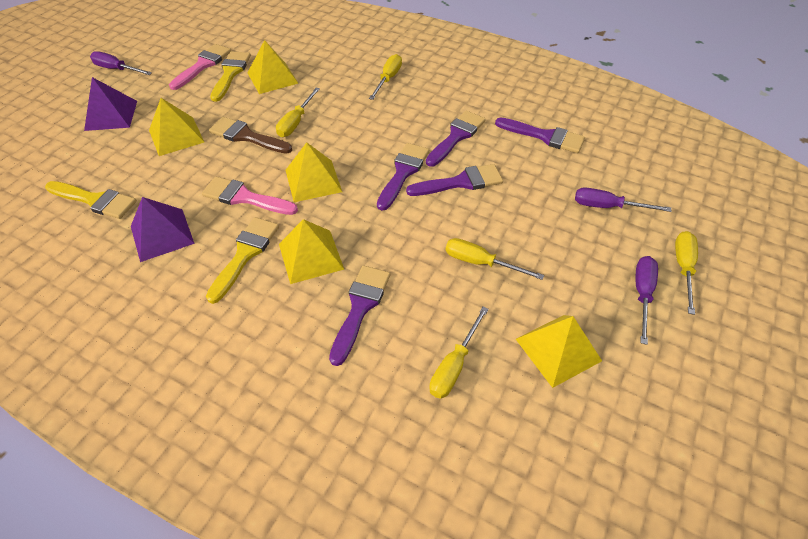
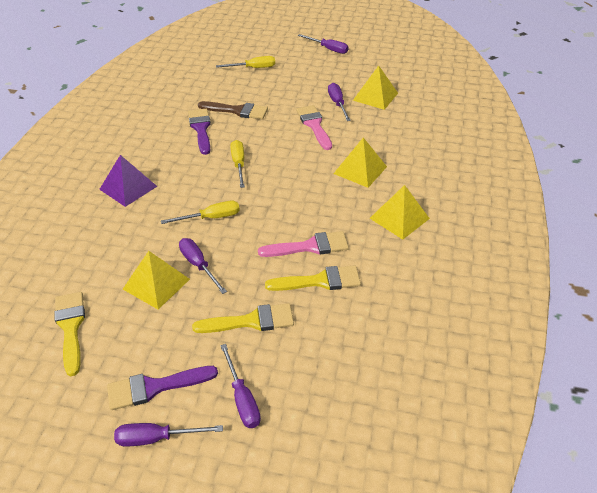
purple brush: 5 -> 2
purple pyramid: 2 -> 1
purple screwdriver: 3 -> 5
yellow pyramid: 5 -> 4
yellow screwdriver: 5 -> 3

